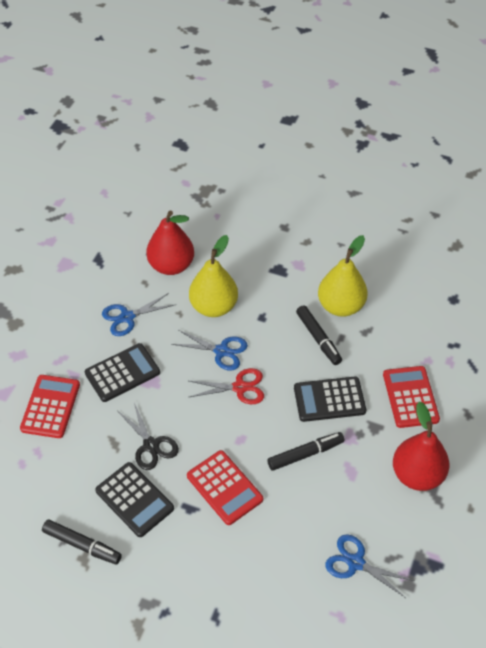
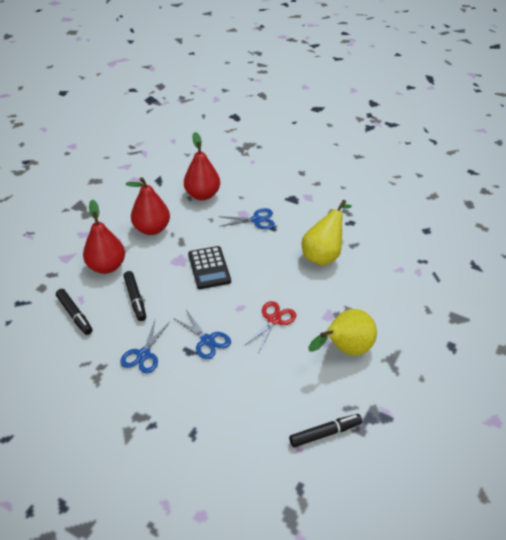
black calculator: 3 -> 1
black scissors: 1 -> 0
red calculator: 3 -> 0
red pear: 2 -> 3

